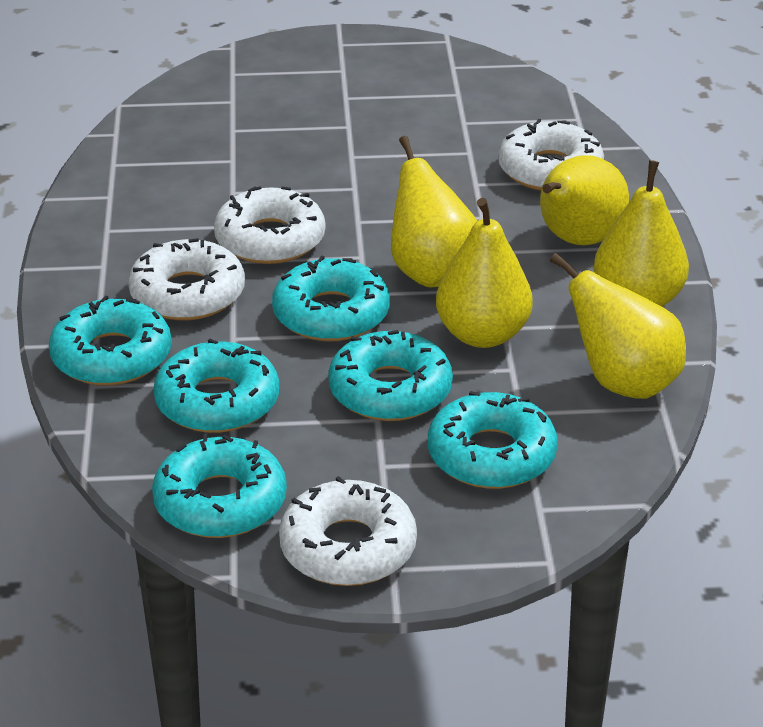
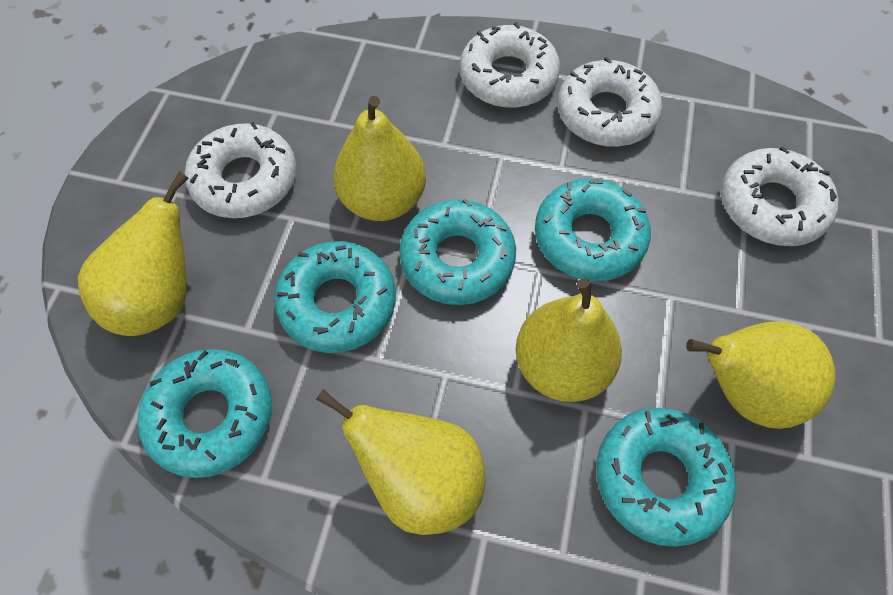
turquoise donut: 6 -> 5

